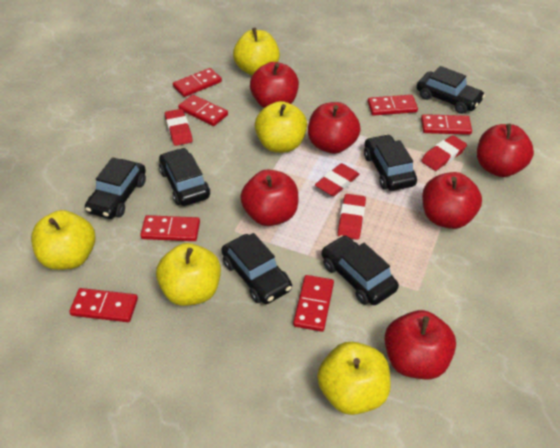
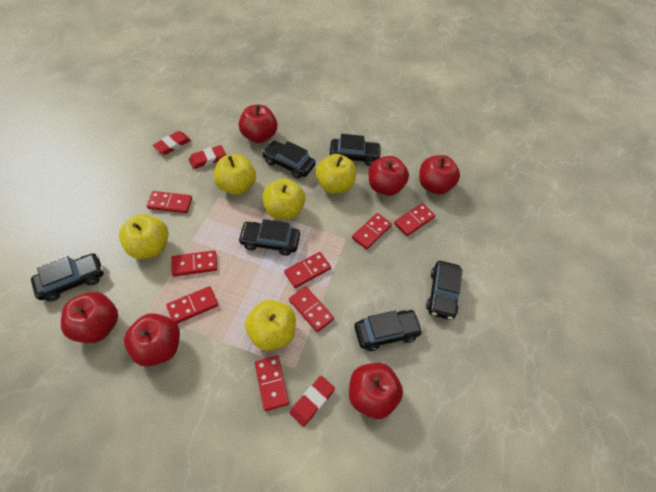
red domino: 7 -> 8
red eraser: 4 -> 3

